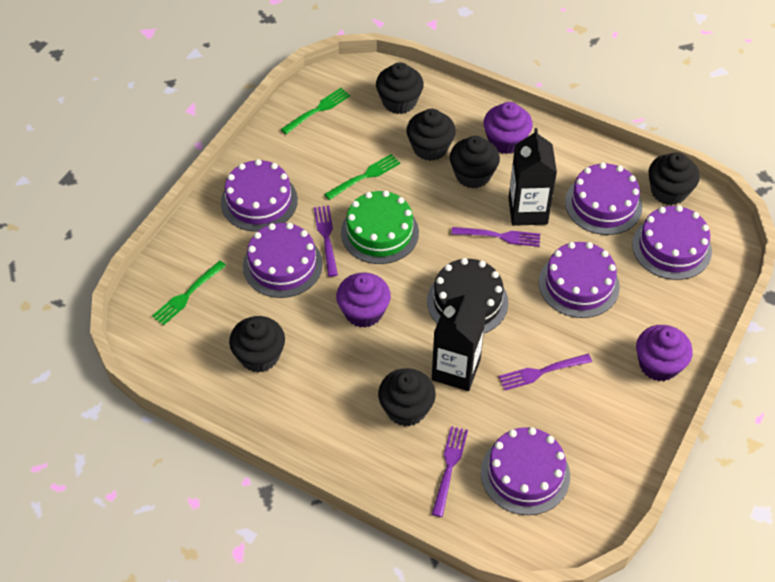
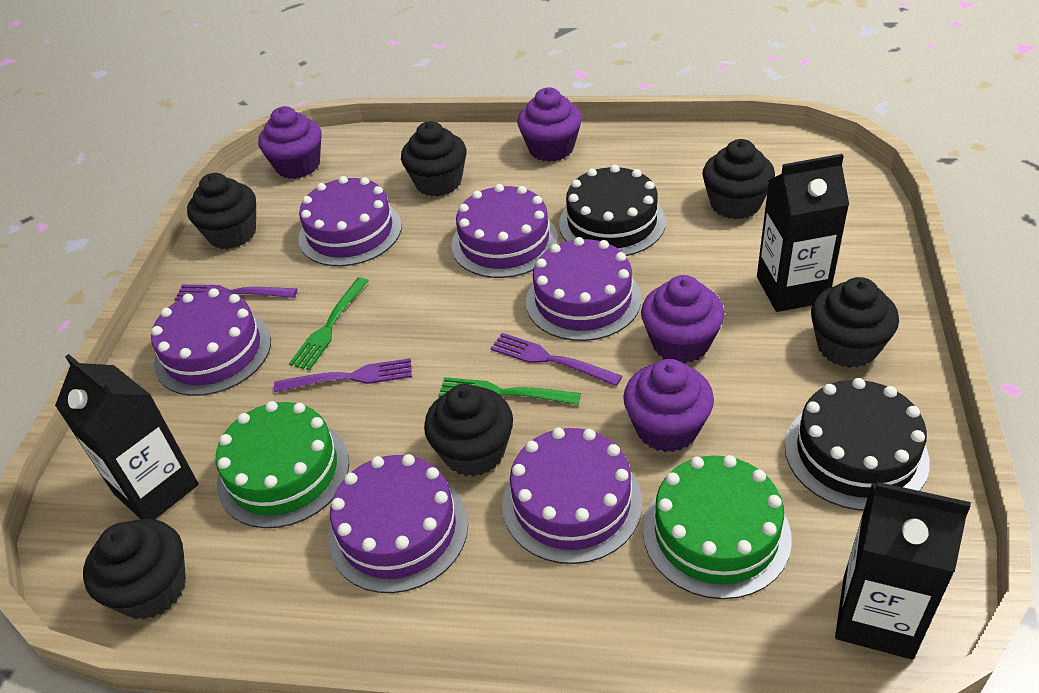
black cake: 1 -> 2
black carton: 2 -> 3
green cake: 1 -> 2
green fork: 3 -> 2
purple cupcake: 3 -> 4
purple fork: 4 -> 3

